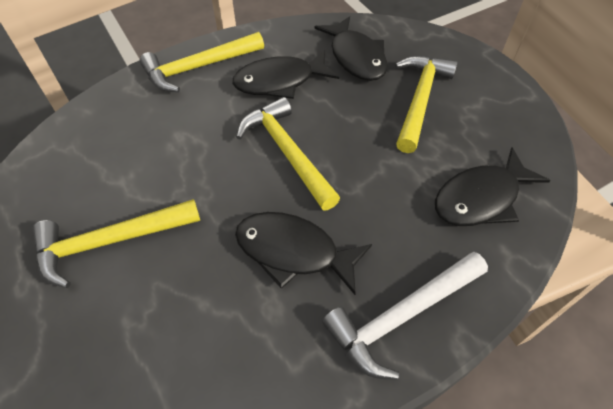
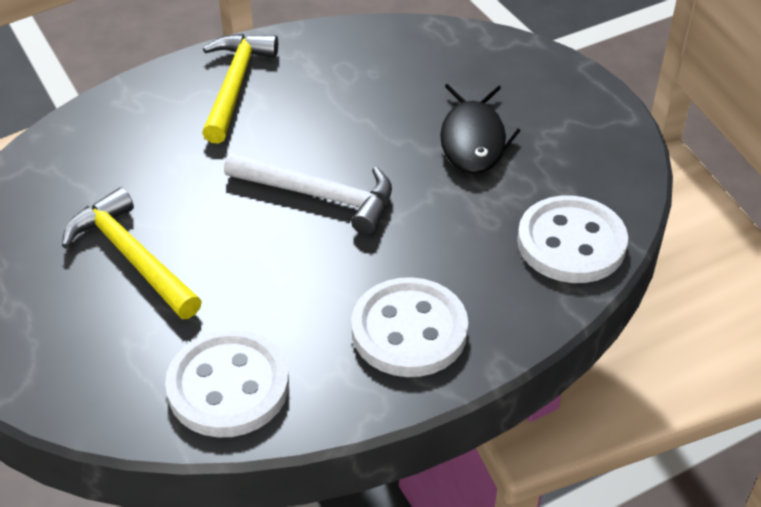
black fish: 4 -> 1
white button: 0 -> 3
yellow hammer: 4 -> 2

